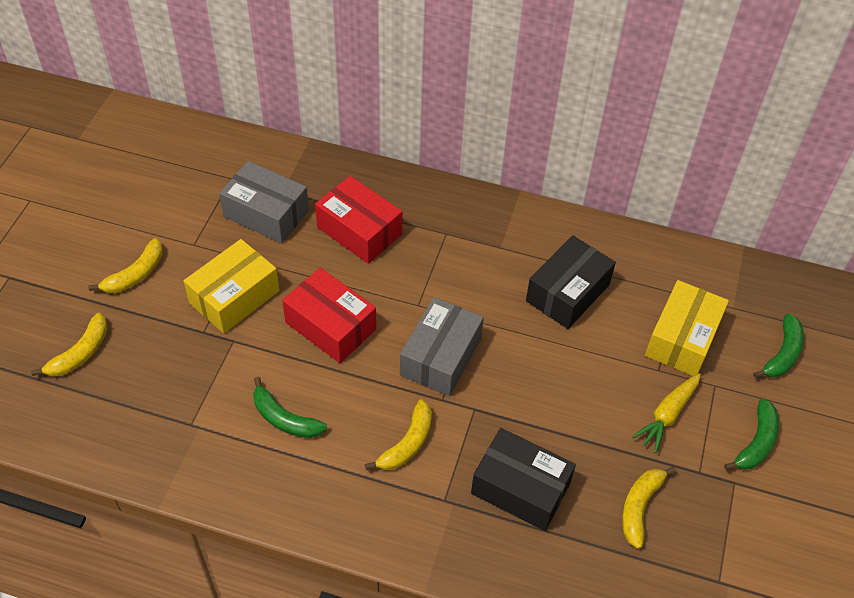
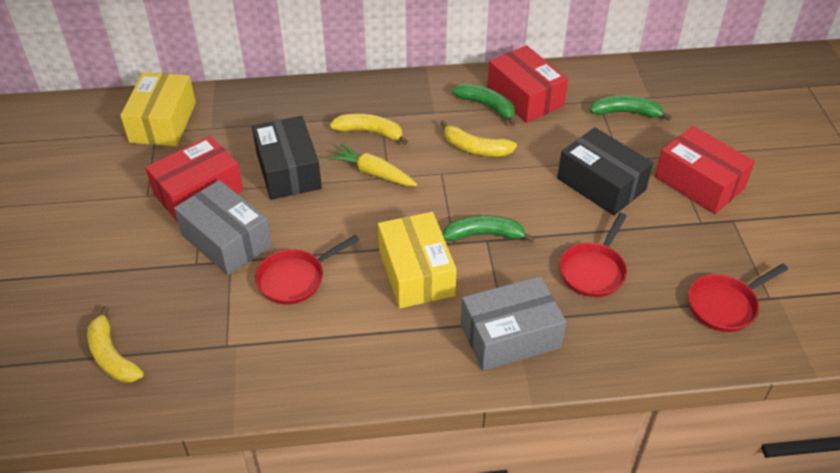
red box: 2 -> 3
red pan: 0 -> 3
yellow banana: 4 -> 3

